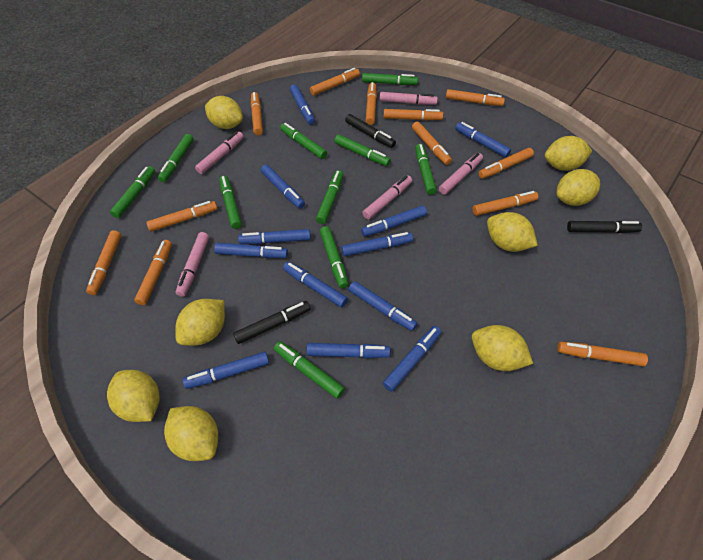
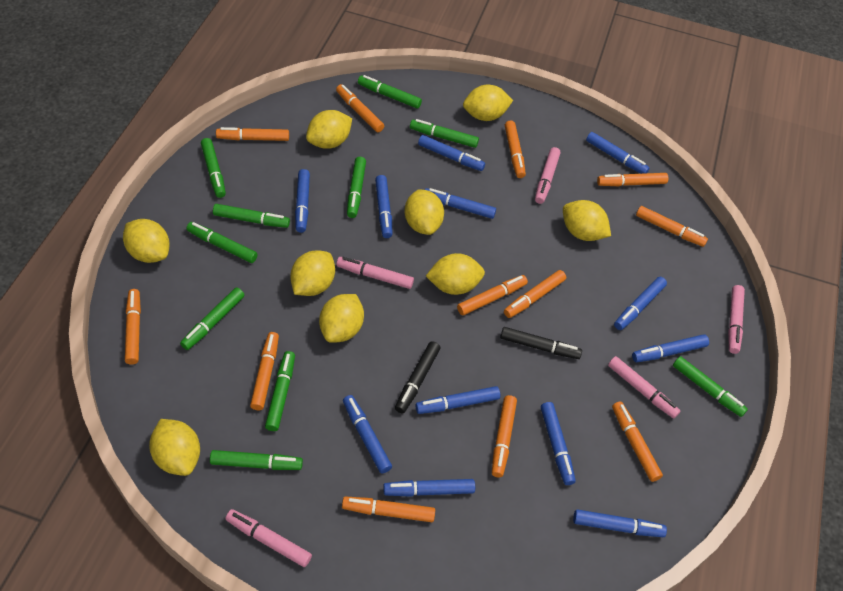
black marker: 3 -> 2
yellow lemon: 8 -> 9

